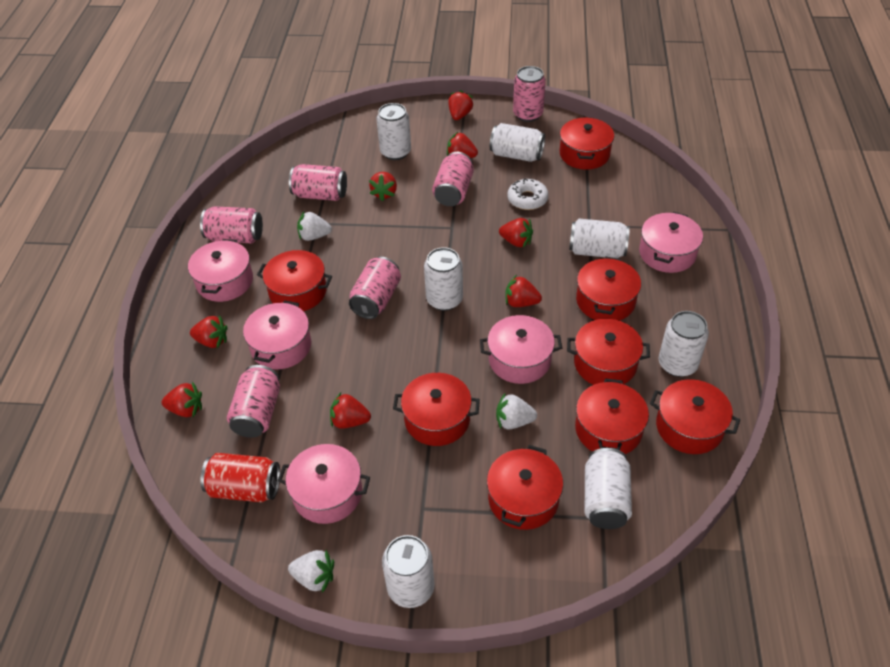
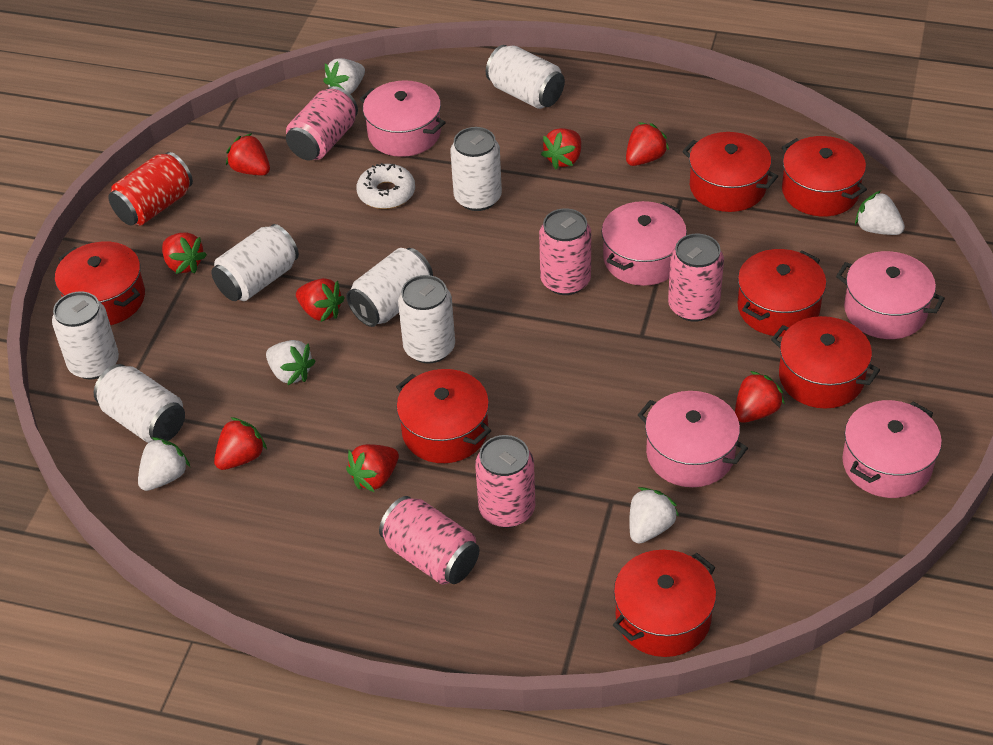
pink can: 6 -> 5
red pot: 8 -> 7
white strawberry: 3 -> 5

